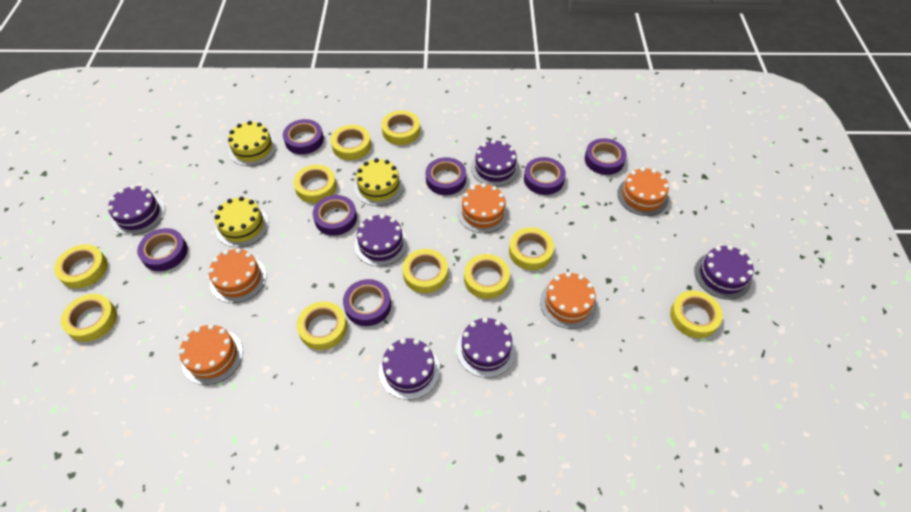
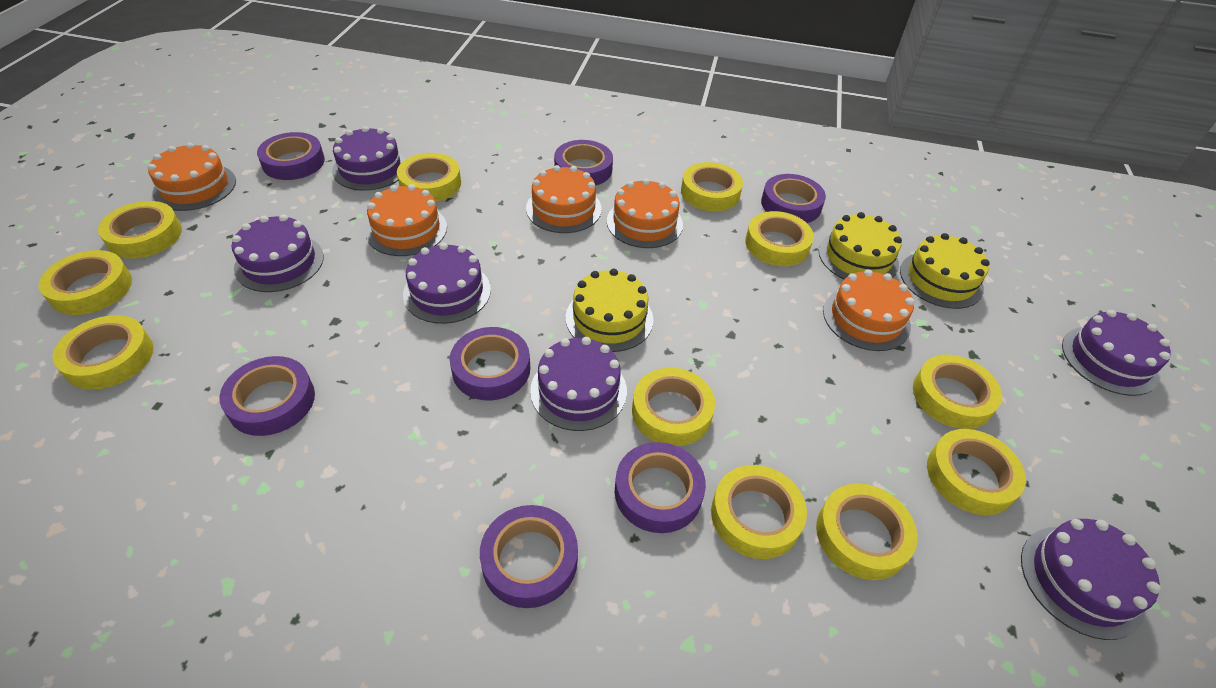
yellow tape: 10 -> 11

